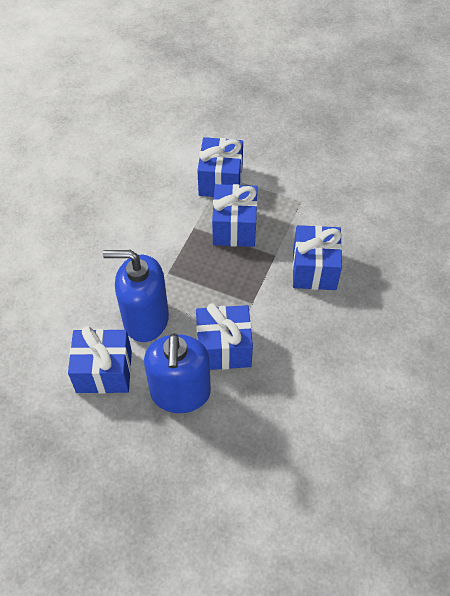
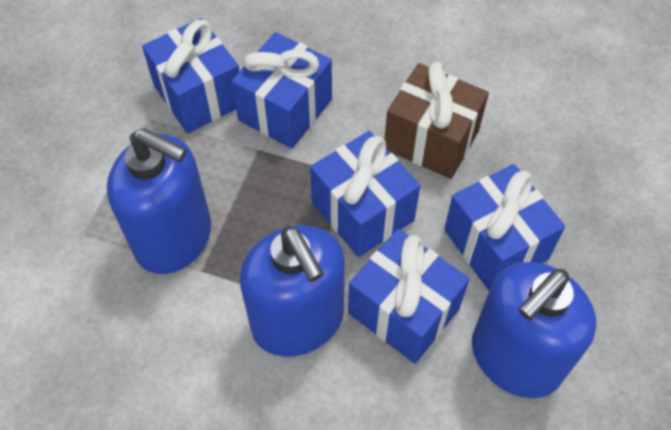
blue soap dispenser: 2 -> 3
brown gift: 0 -> 1

